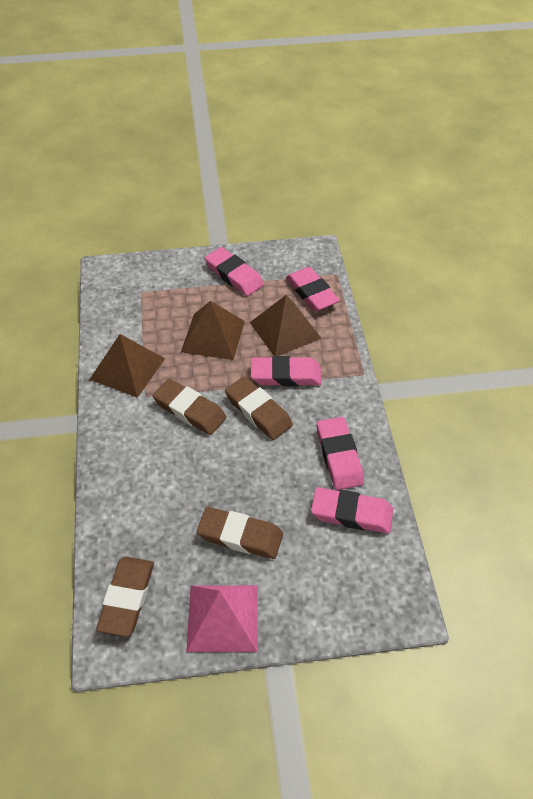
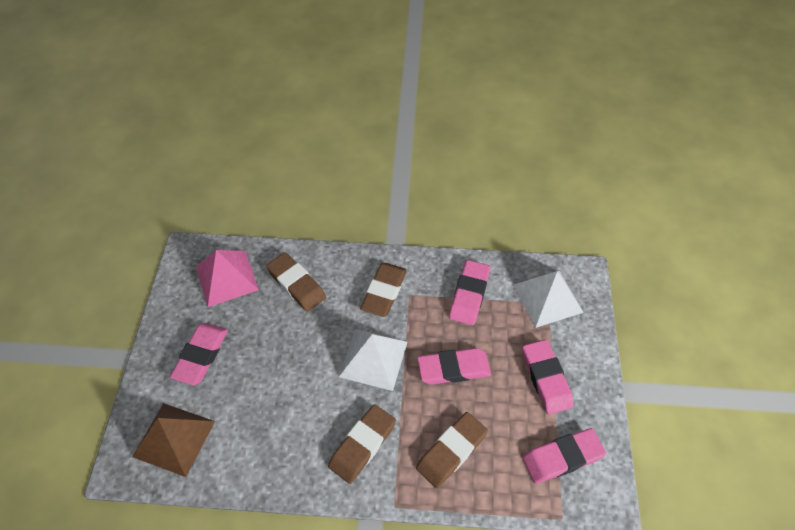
brown pyramid: 3 -> 1
white pyramid: 0 -> 2

